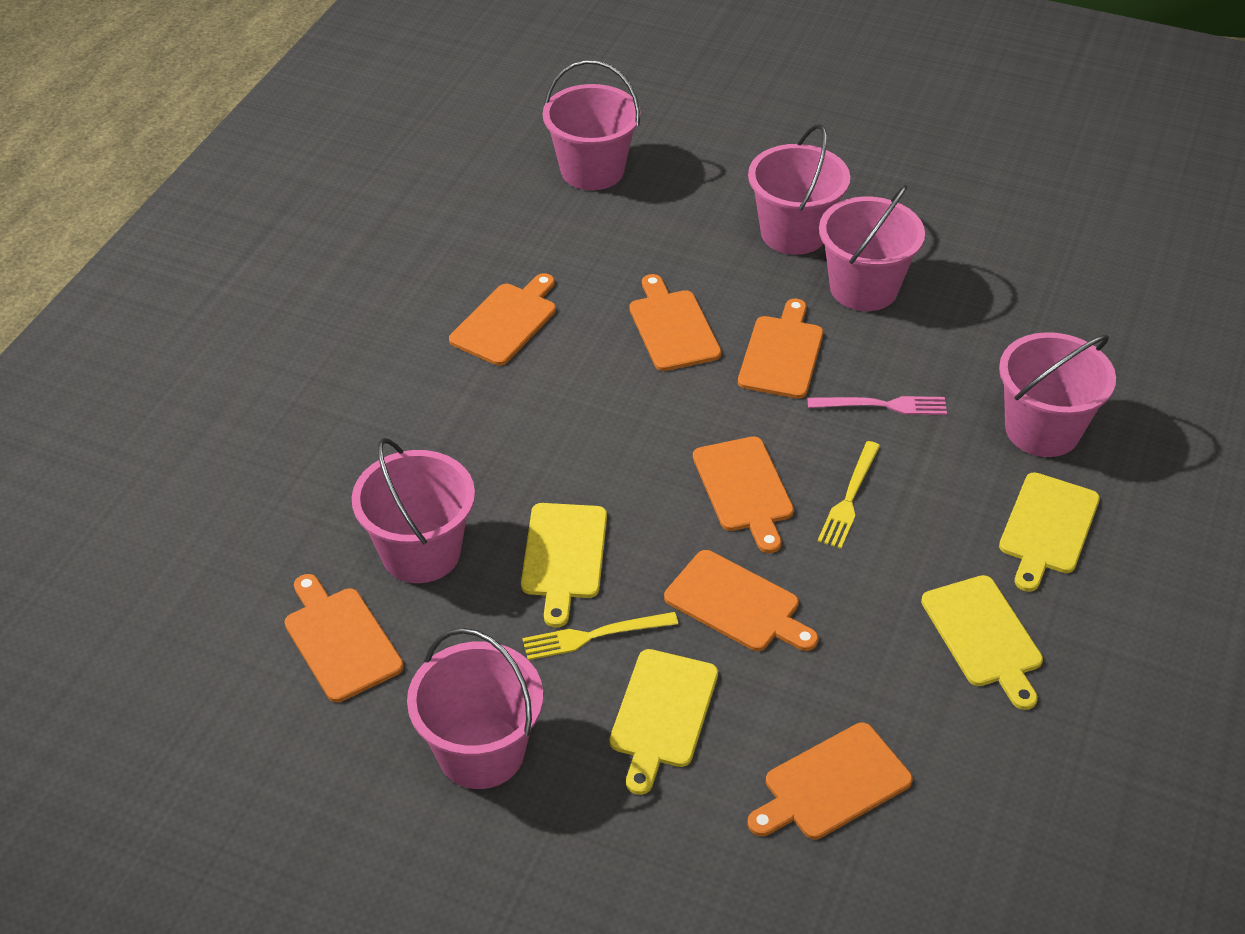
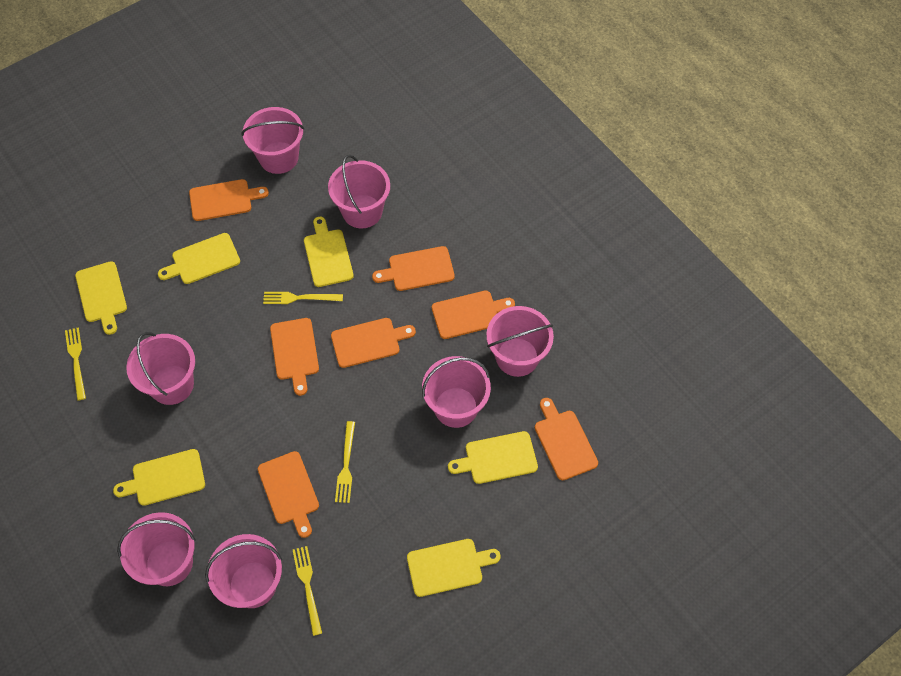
pink bucket: 6 -> 7
pink fork: 1 -> 0
yellow cutting board: 4 -> 6
yellow fork: 2 -> 4

